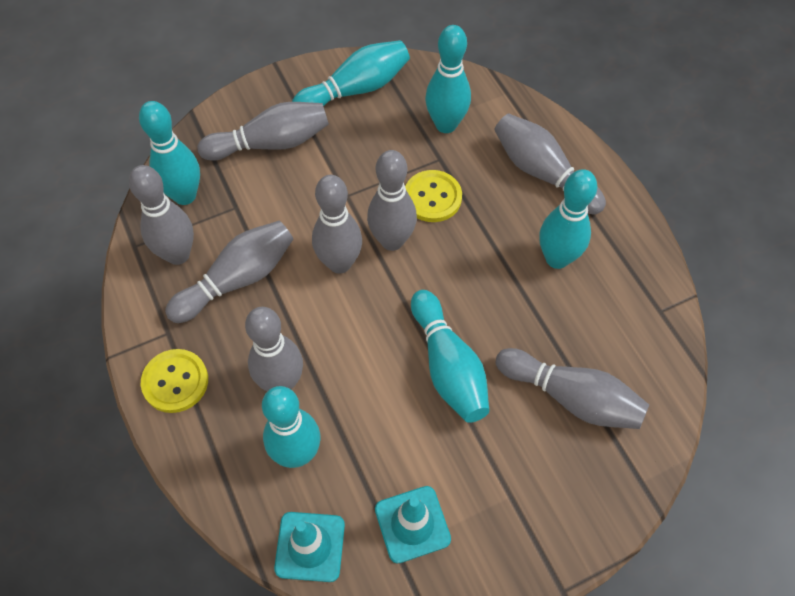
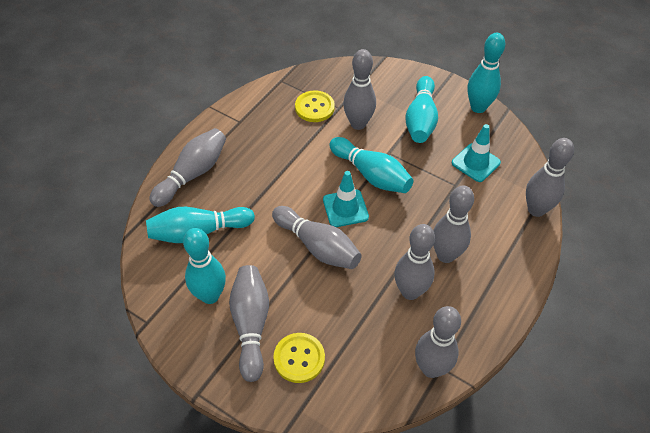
turquoise bowling pin: 6 -> 5

